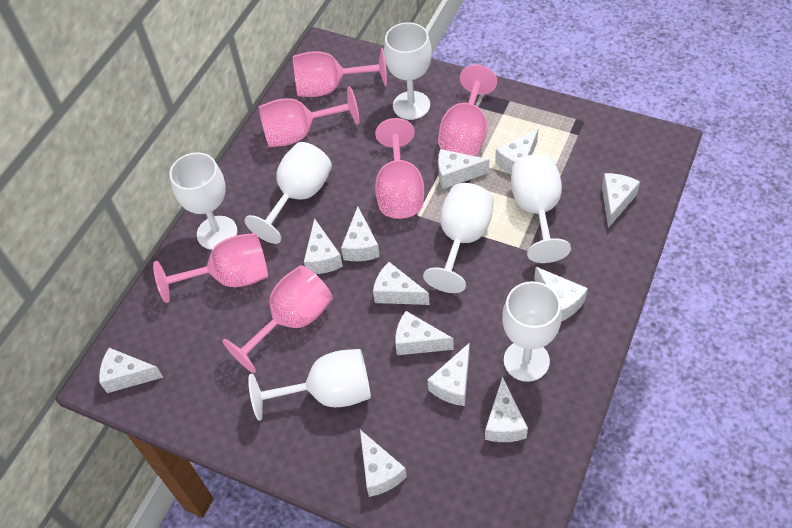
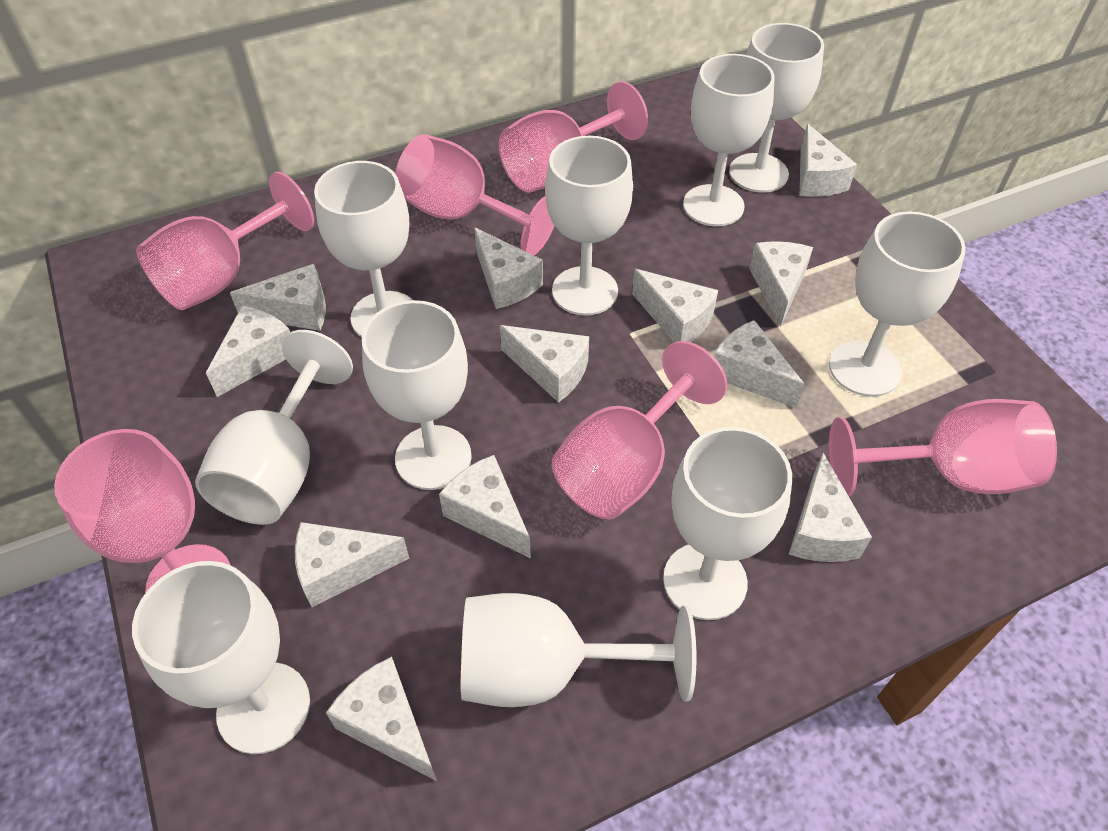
white goblet: 7 -> 10

